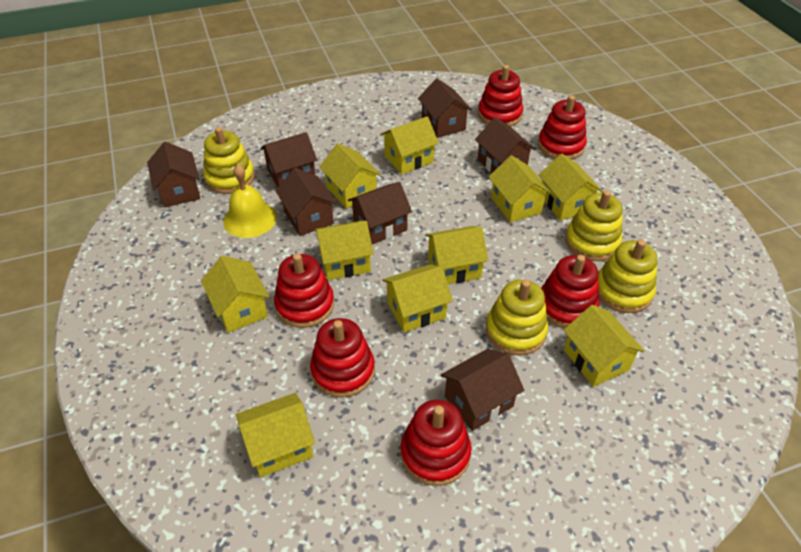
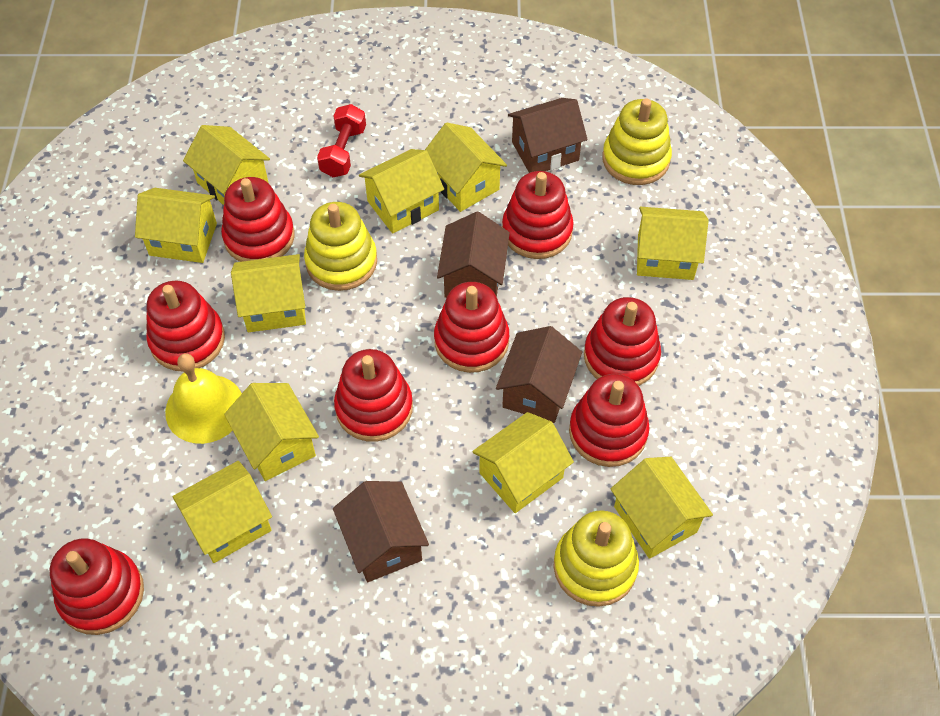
brown house: 7 -> 4
red dumbbell: 0 -> 1
red stacking toy: 6 -> 8
yellow stacking toy: 4 -> 3

